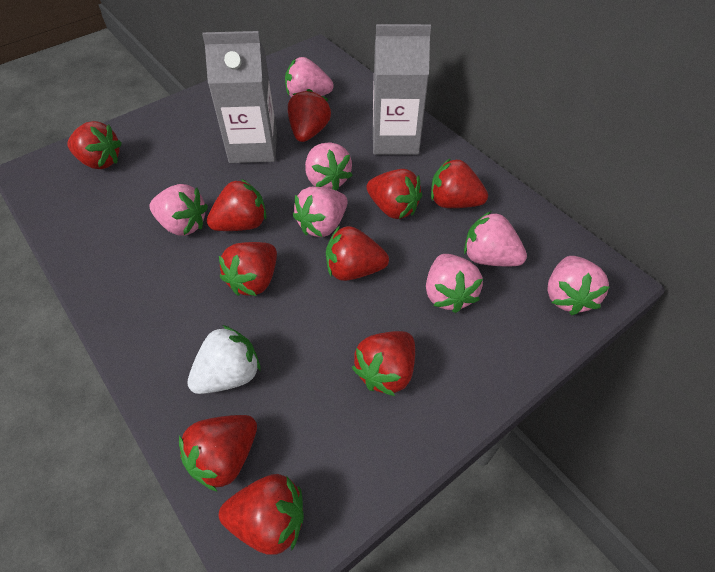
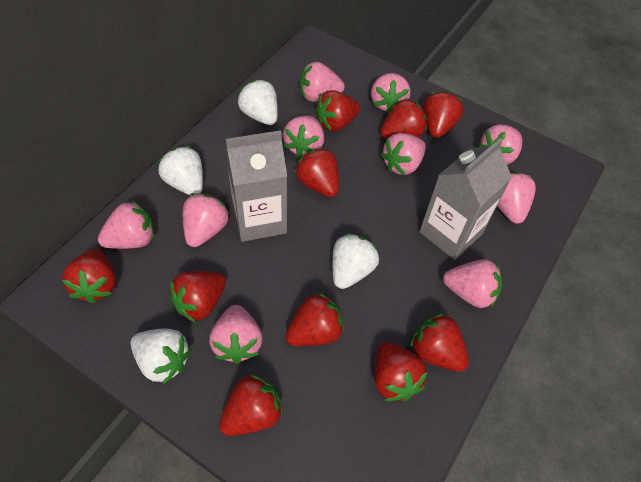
pink strawberry: 7 -> 10
white strawberry: 1 -> 4

